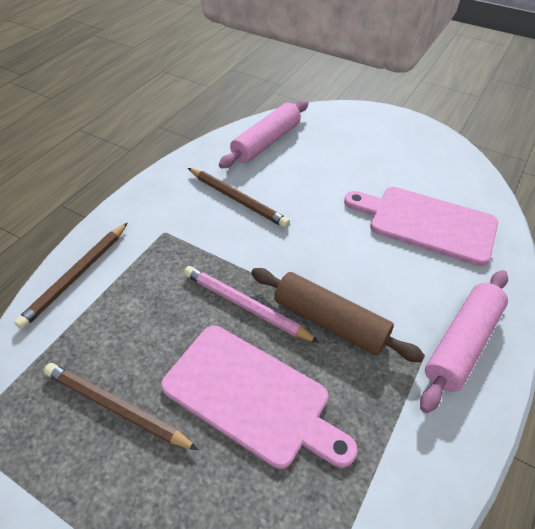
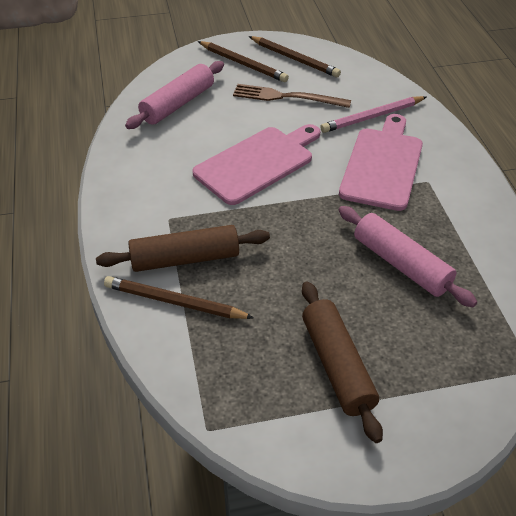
brown fork: 0 -> 1
brown rolling pin: 1 -> 2

